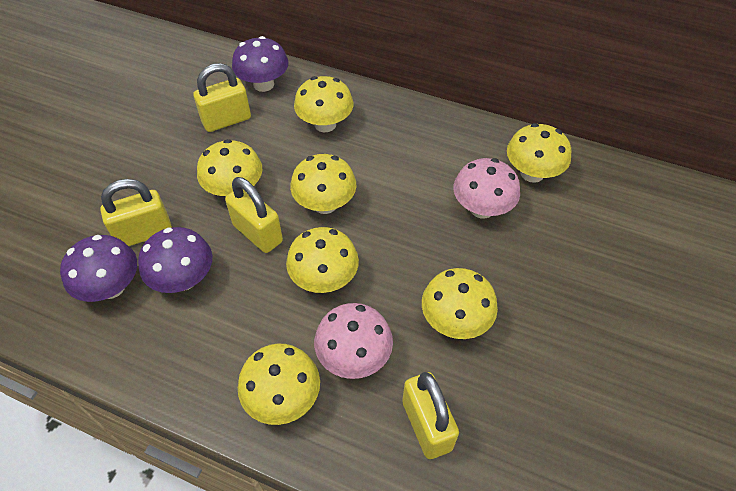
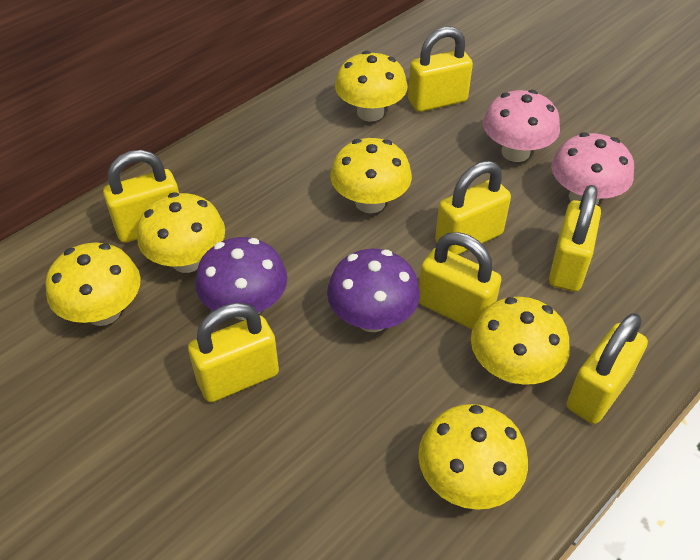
purple mushroom: 3 -> 2
yellow mushroom: 7 -> 6
yellow padlock: 4 -> 7

